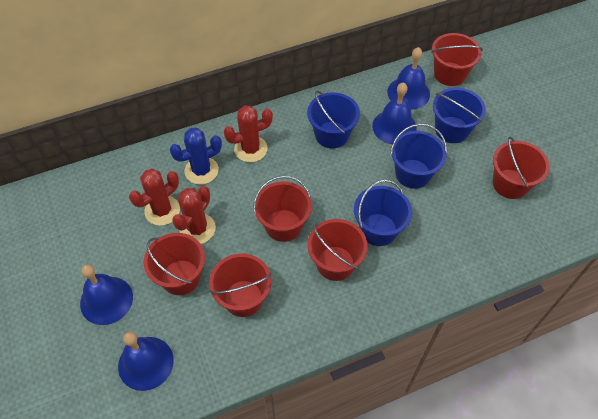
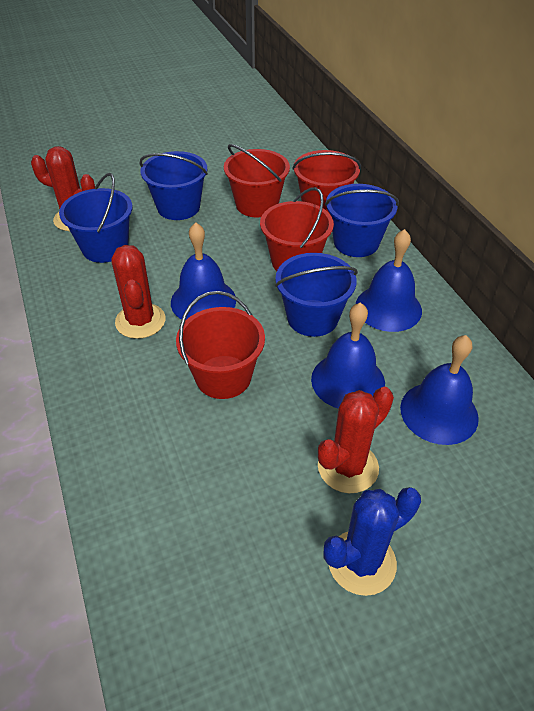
red bucket: 6 -> 4

